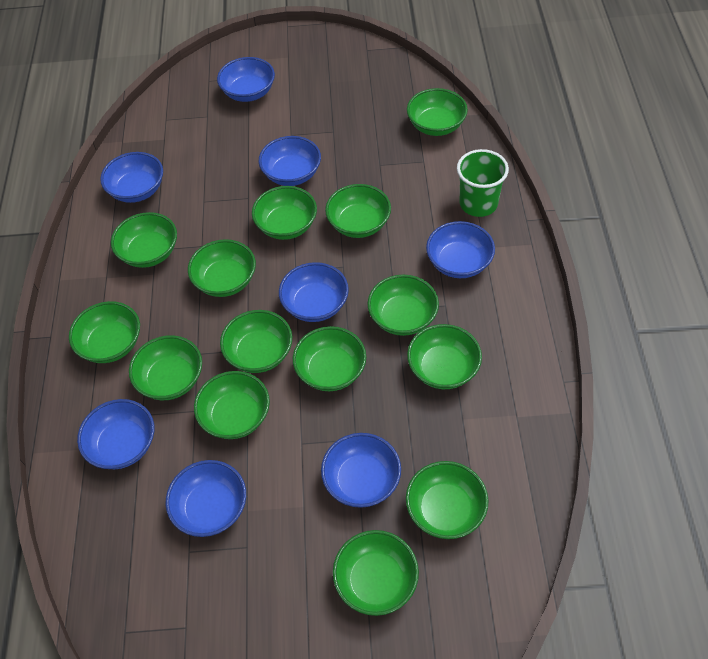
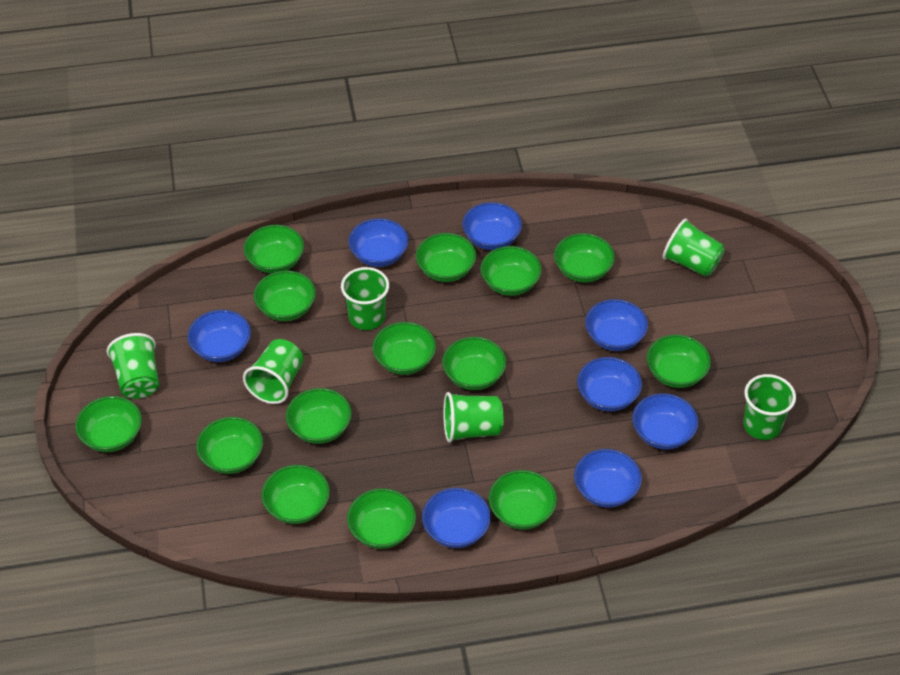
green cup: 1 -> 6

